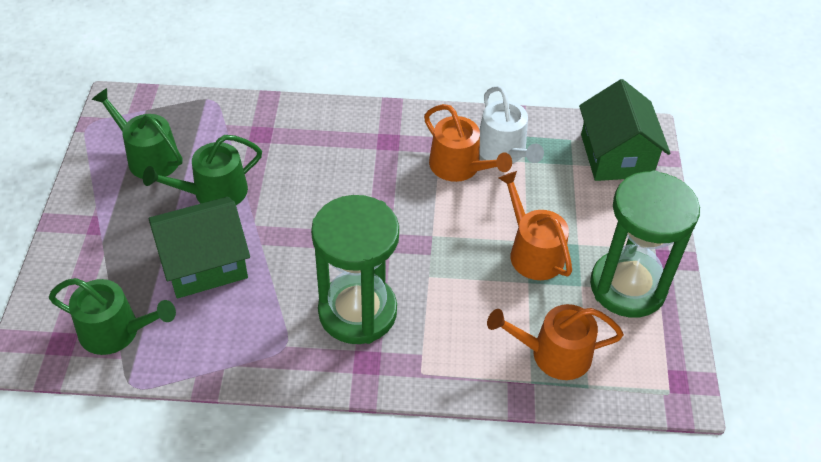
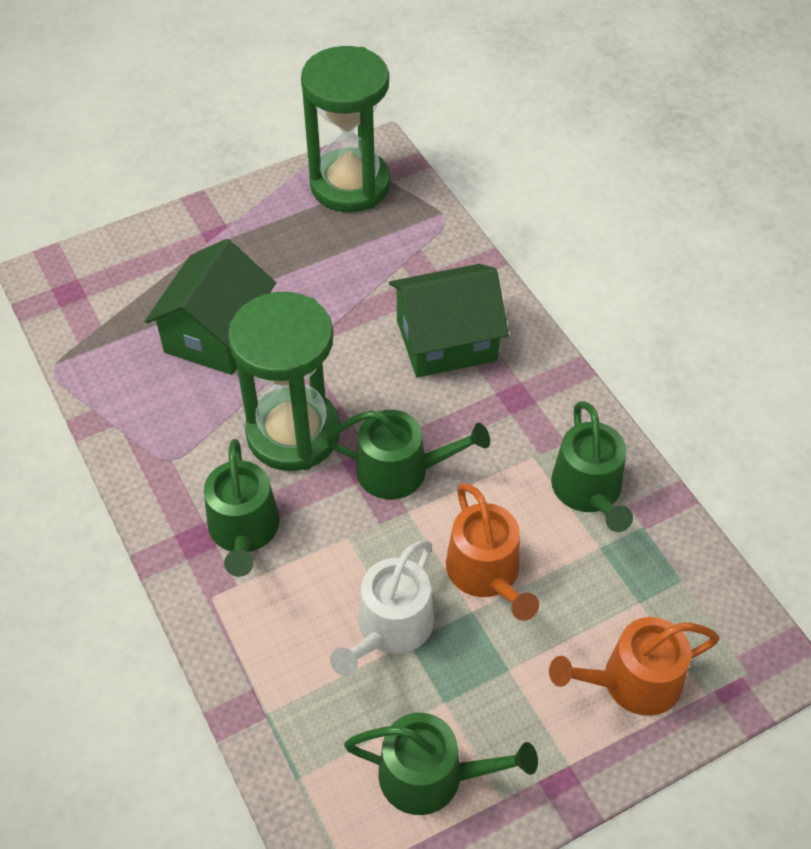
green watering can: 3 -> 4
orange watering can: 3 -> 2

